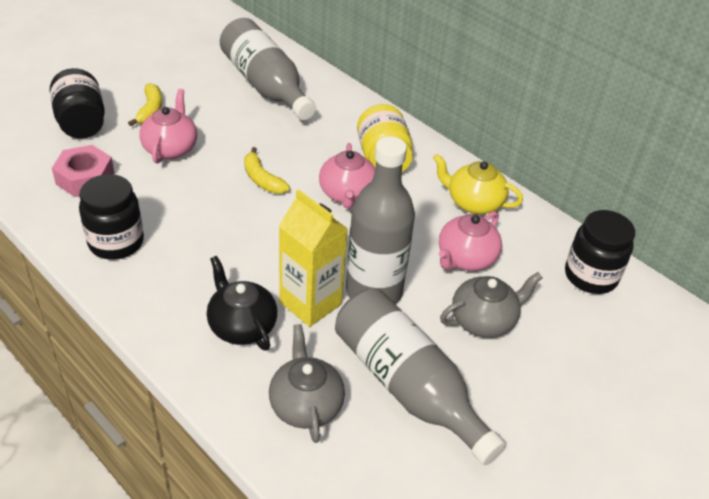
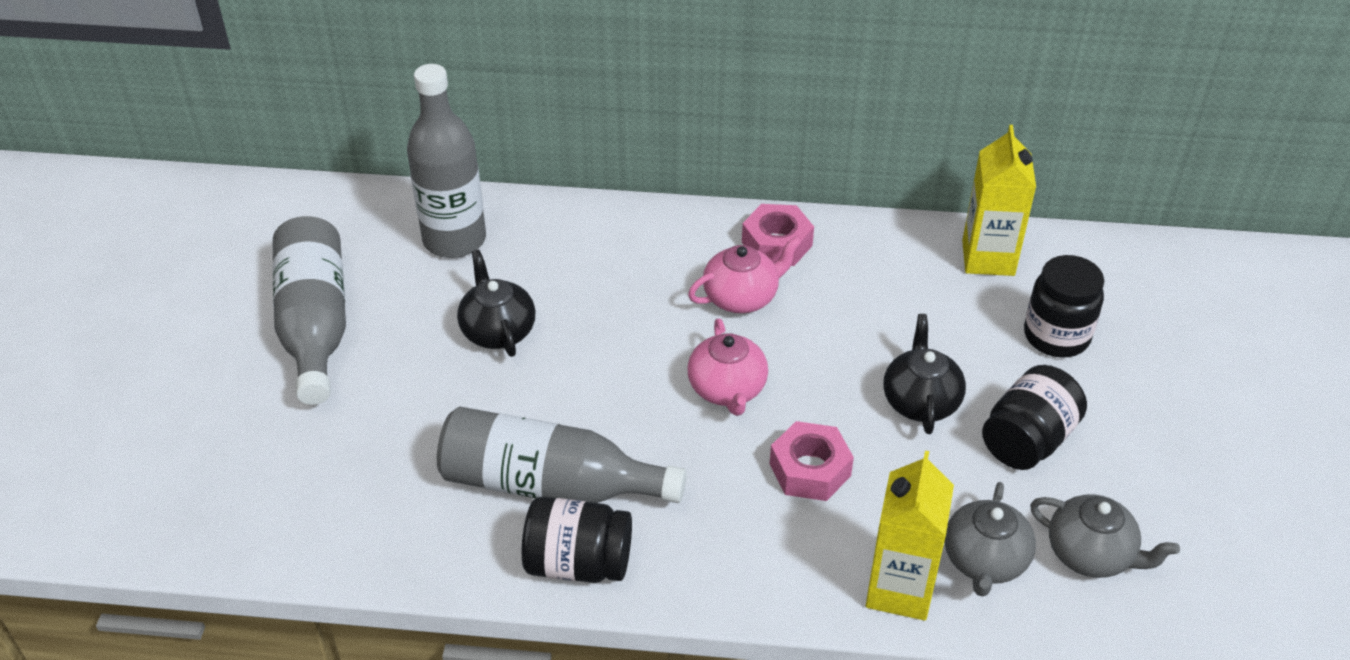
black teapot: 1 -> 2
pink nut: 1 -> 2
pink teapot: 3 -> 2
yellow banana: 2 -> 0
yellow carton: 1 -> 2
yellow jar: 1 -> 0
yellow teapot: 1 -> 0

